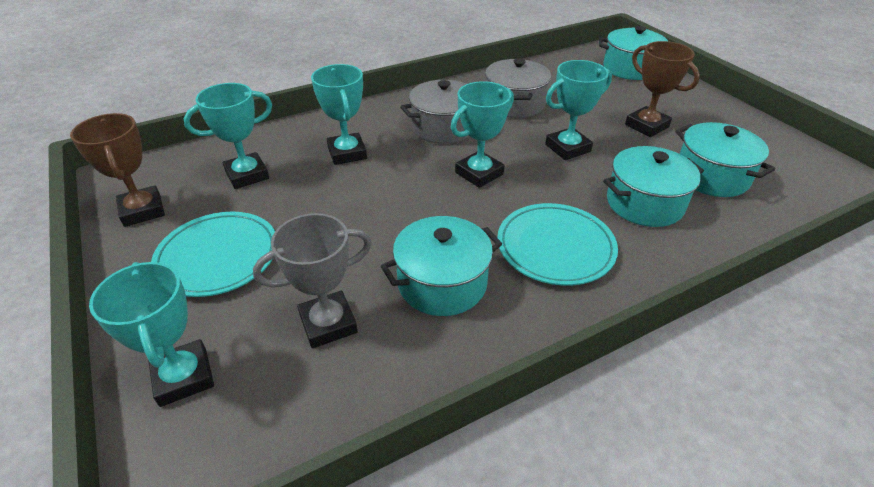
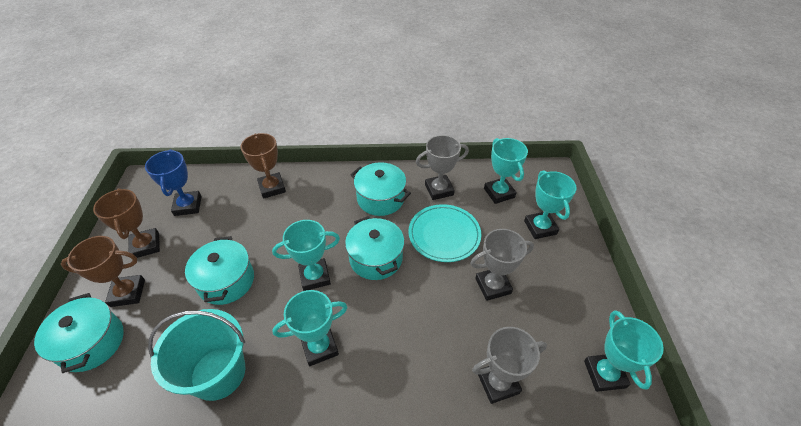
blue trophy: 0 -> 1
brown trophy: 2 -> 3
grey pot: 2 -> 0
grey trophy: 1 -> 3
turquoise bucket: 0 -> 1
turquoise plate: 2 -> 1

